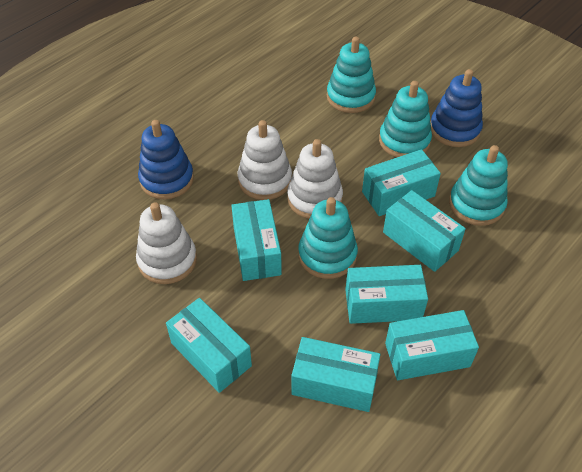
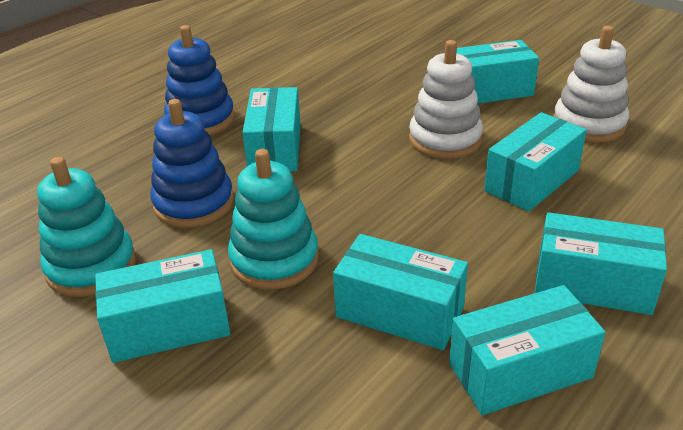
turquoise stacking toy: 4 -> 2
white stacking toy: 3 -> 2

